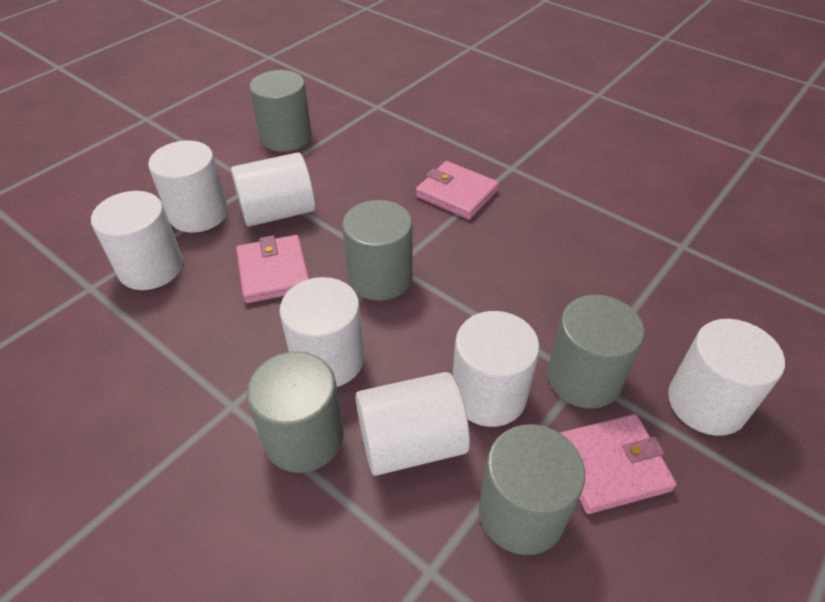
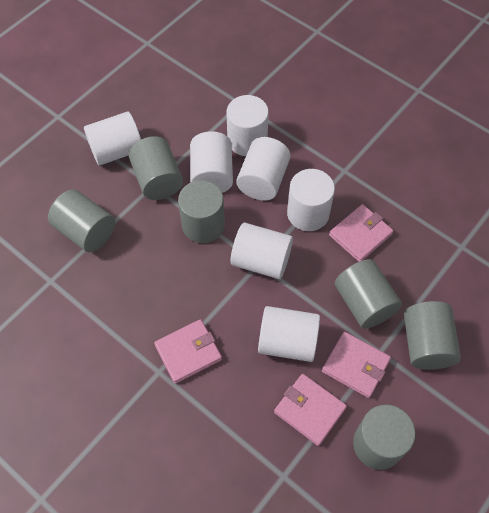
grey cylinder: 5 -> 6
pink wallet: 3 -> 4

